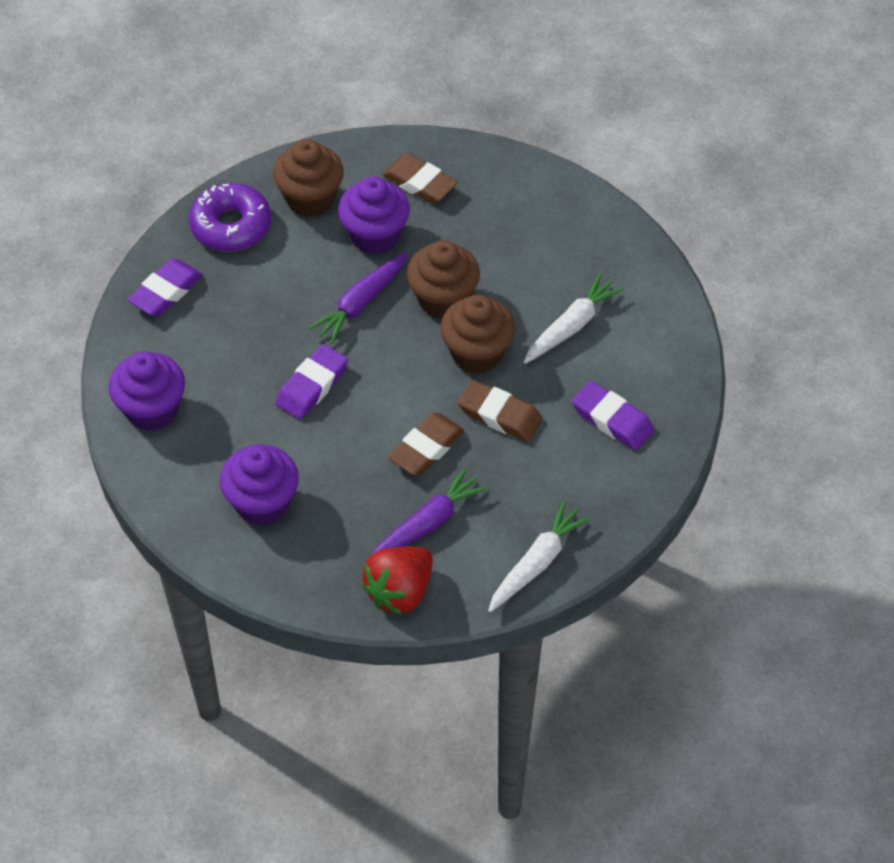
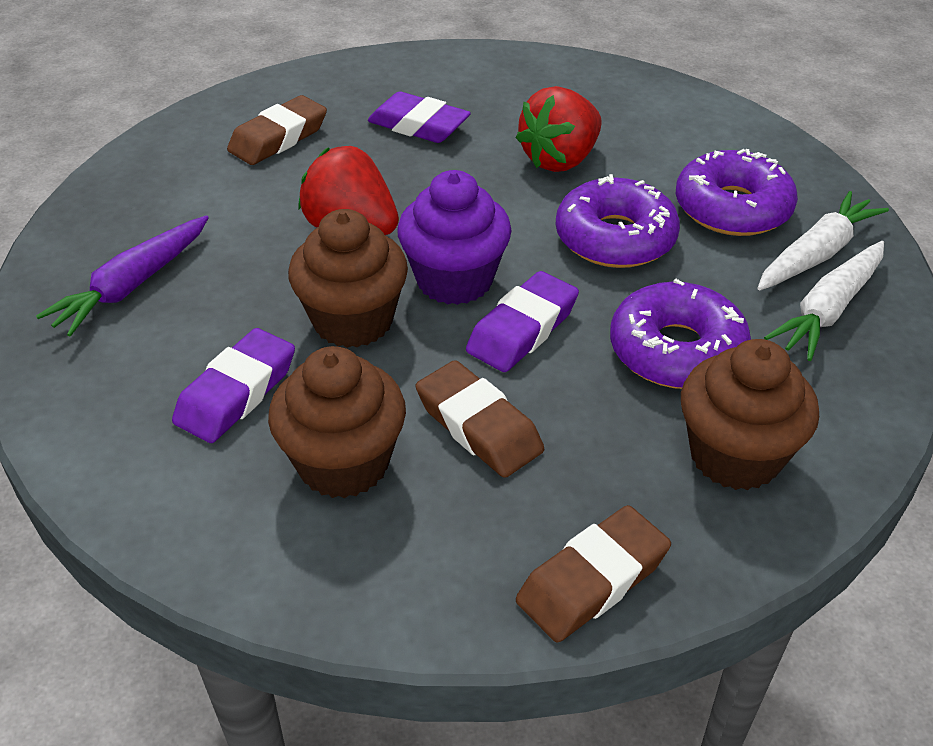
purple carrot: 2 -> 1
purple cupcake: 3 -> 1
purple donut: 1 -> 3
red strawberry: 1 -> 2

